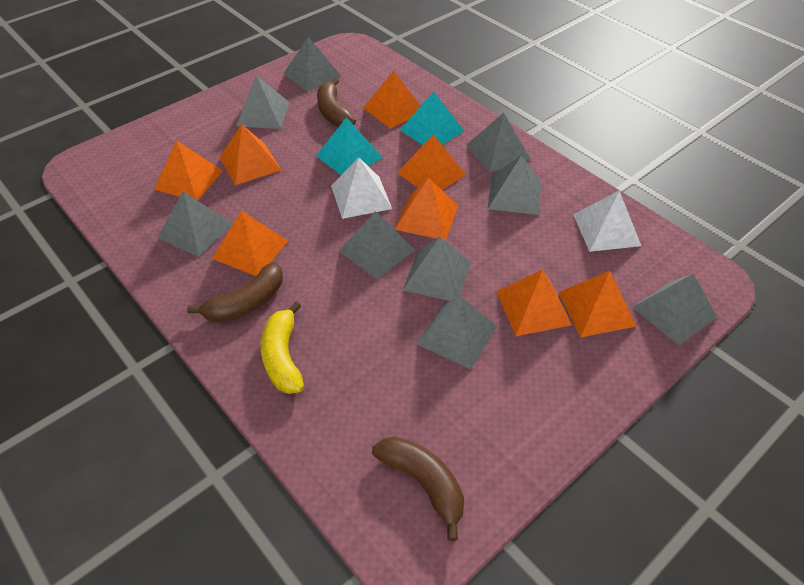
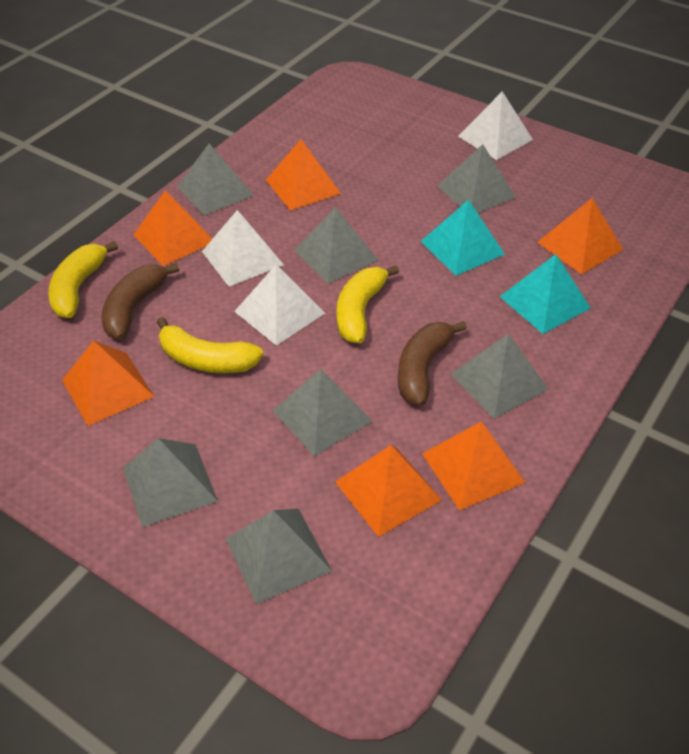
brown banana: 3 -> 2
grey pyramid: 9 -> 7
orange pyramid: 8 -> 6
white pyramid: 2 -> 3
yellow banana: 1 -> 3

